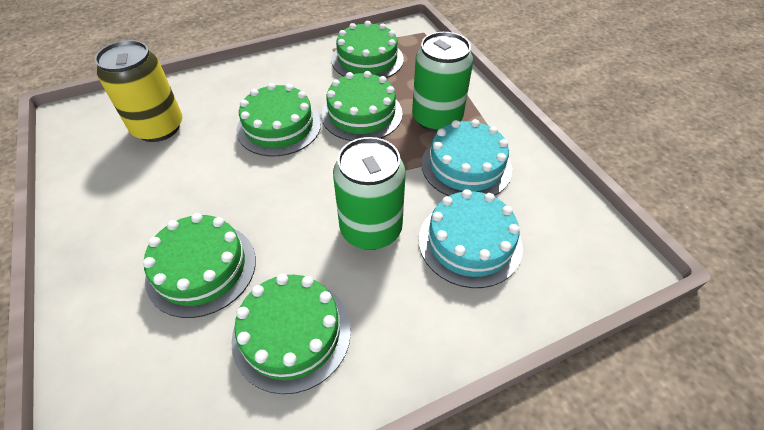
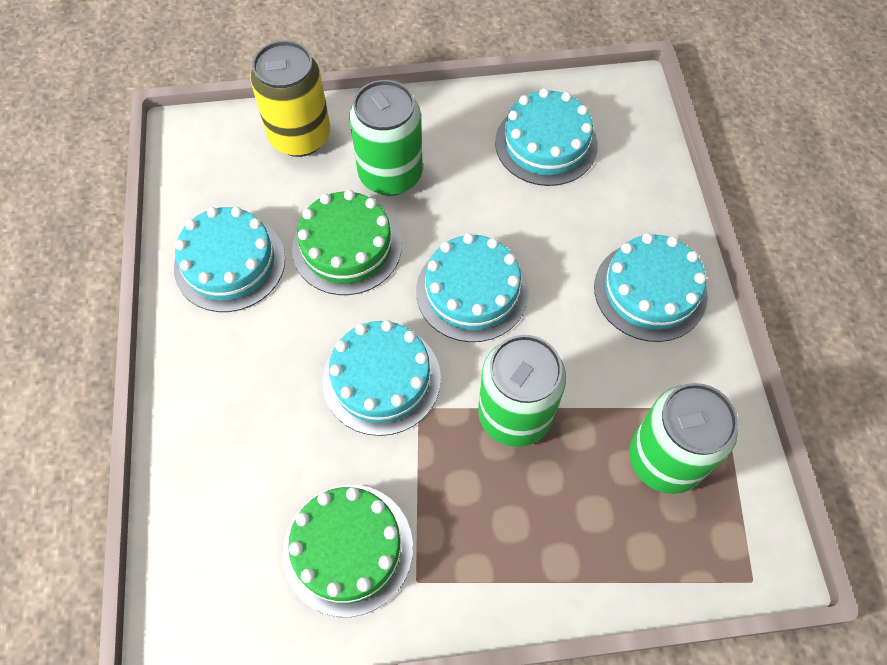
green cake: 5 -> 2
green can: 2 -> 3
turquoise cake: 2 -> 5

